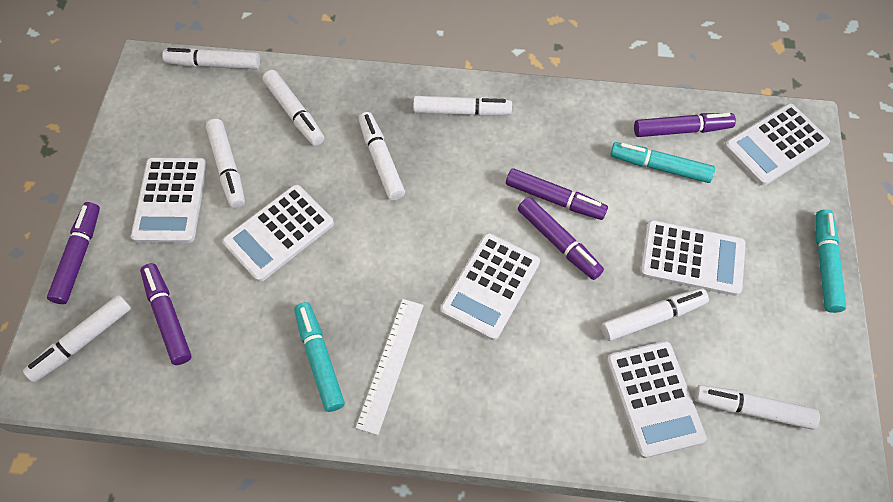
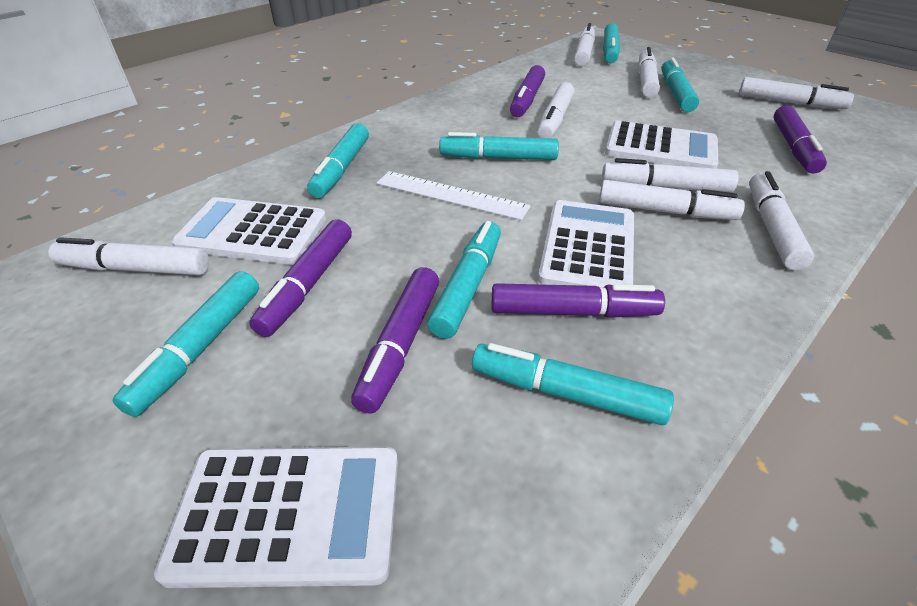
turquoise marker: 3 -> 7
white calculator: 6 -> 4

